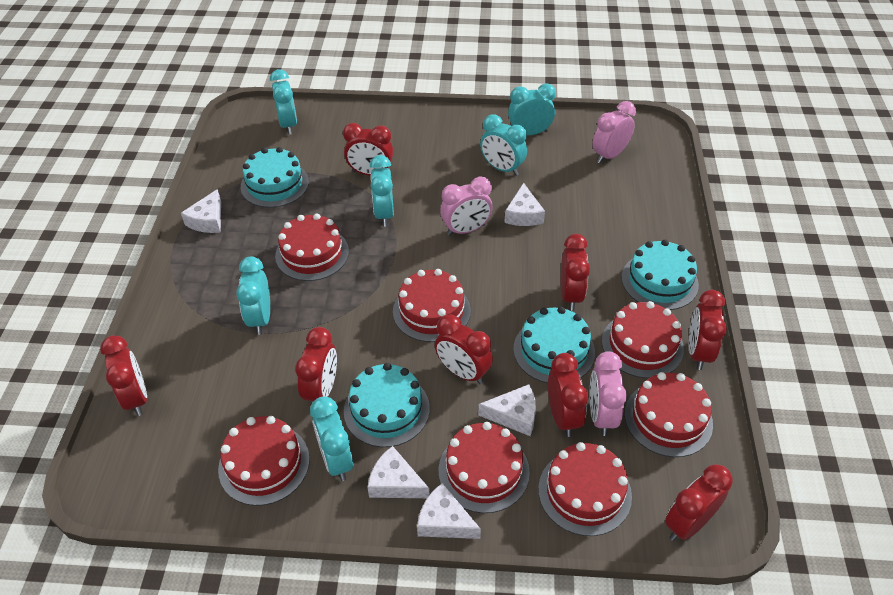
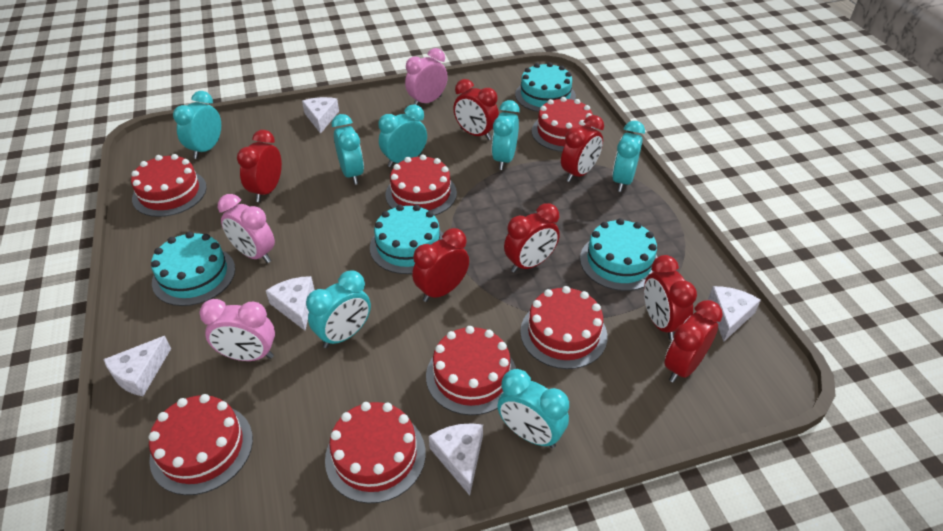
red clock: 8 -> 7
turquoise clock: 6 -> 7

